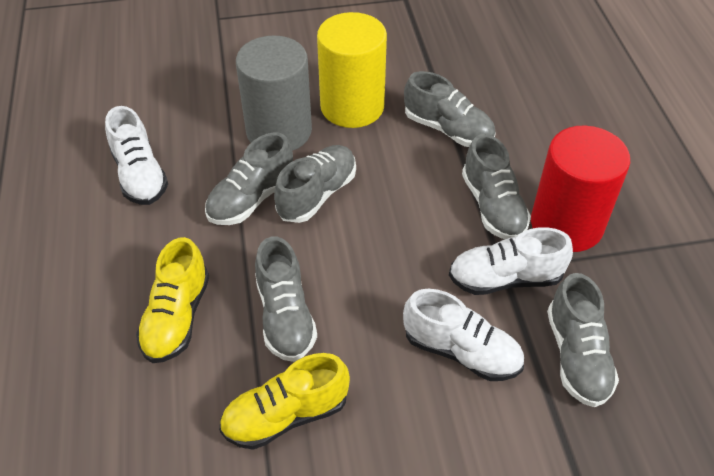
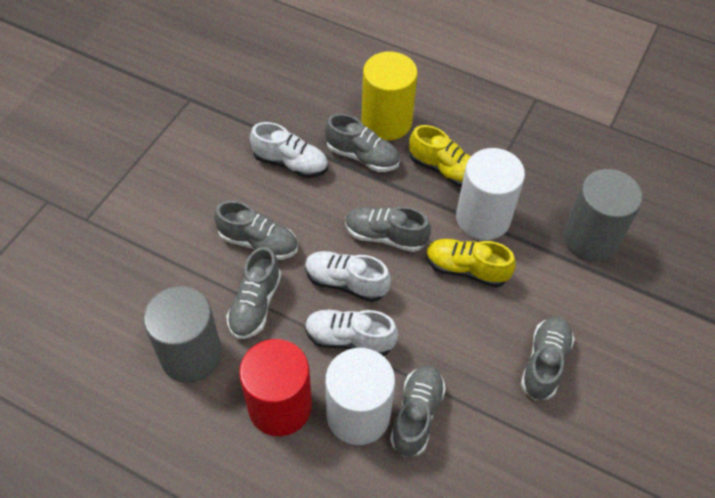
grey cylinder: 1 -> 2
white cylinder: 0 -> 2

